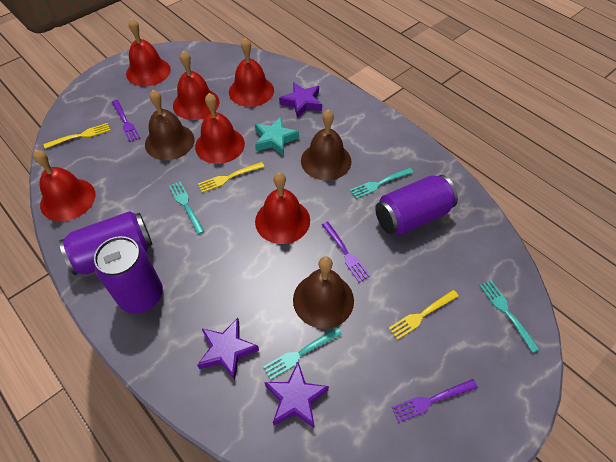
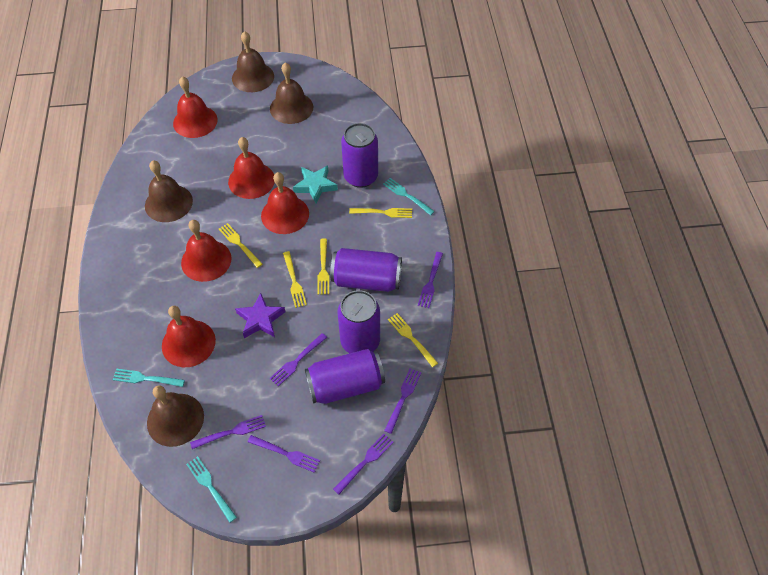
brown bell: 3 -> 4
purple can: 3 -> 4
purple fork: 3 -> 6
purple star: 3 -> 1
red bell: 6 -> 5
turquoise fork: 4 -> 3
yellow fork: 3 -> 5

